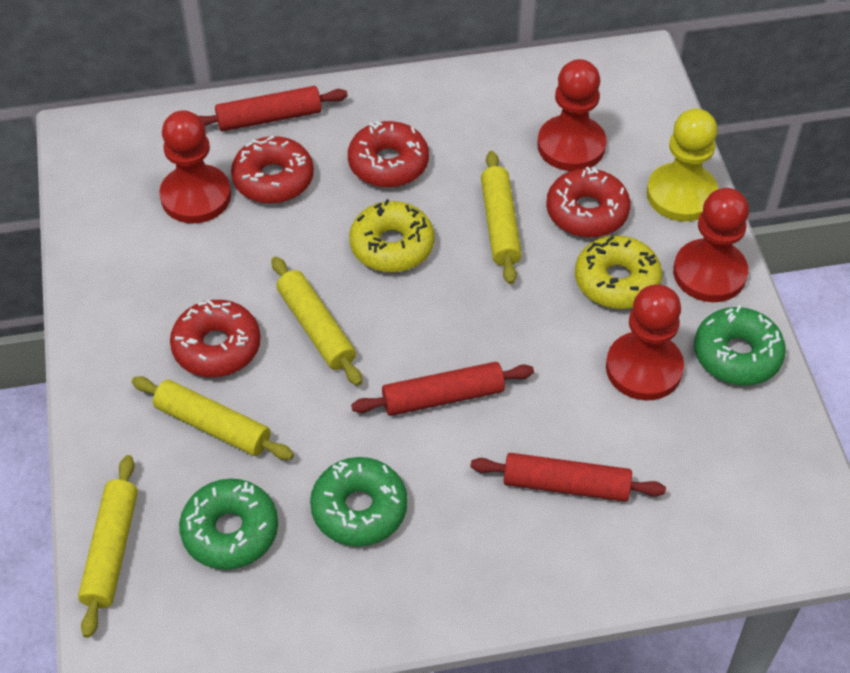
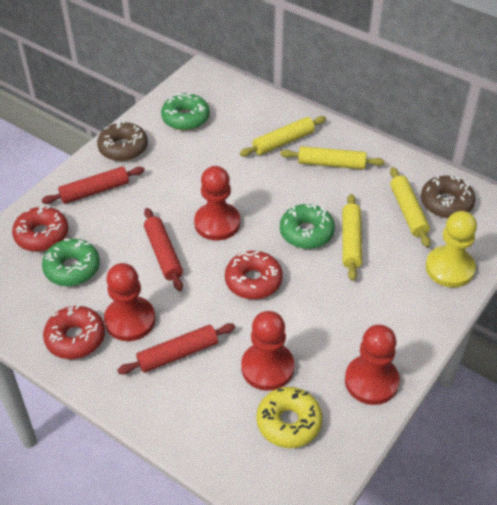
brown donut: 0 -> 2
red donut: 4 -> 3
yellow donut: 2 -> 1

